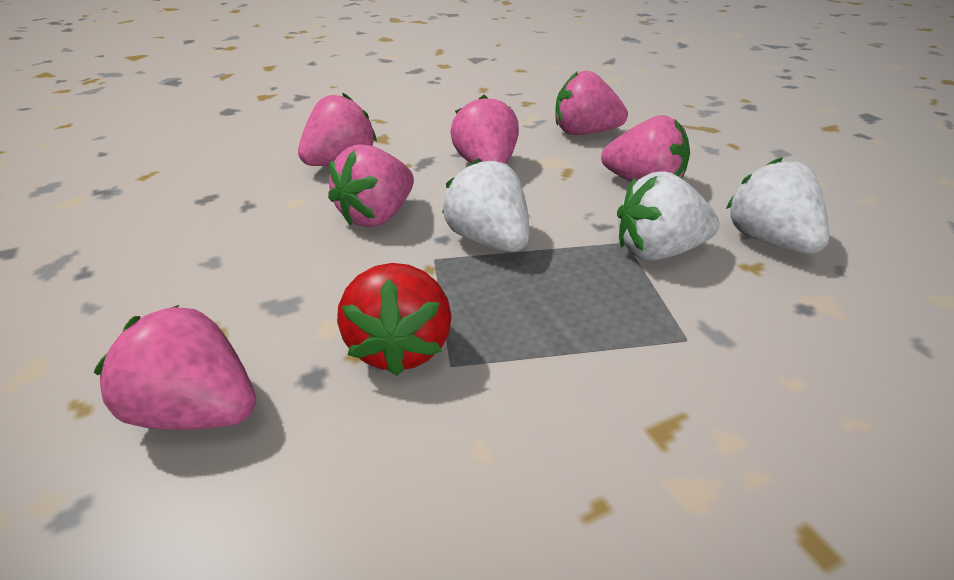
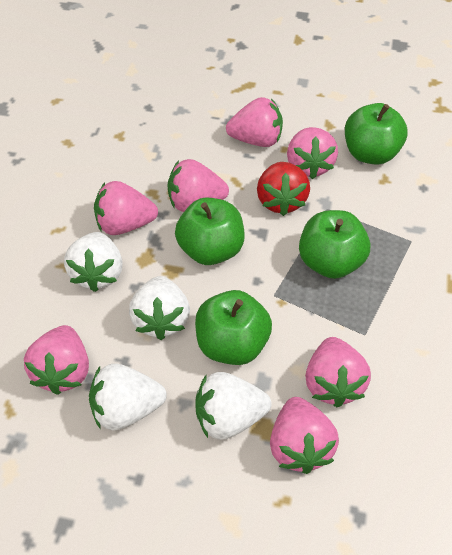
green apple: 0 -> 4
pink strawberry: 6 -> 7
white strawberry: 3 -> 4

